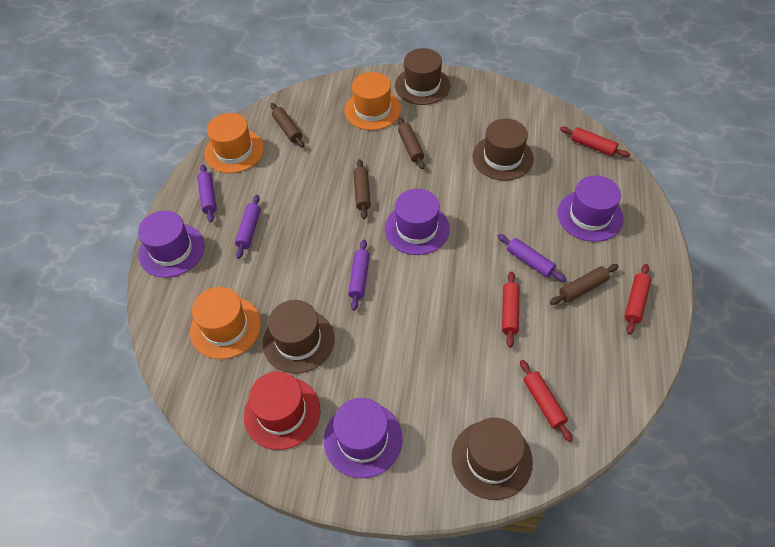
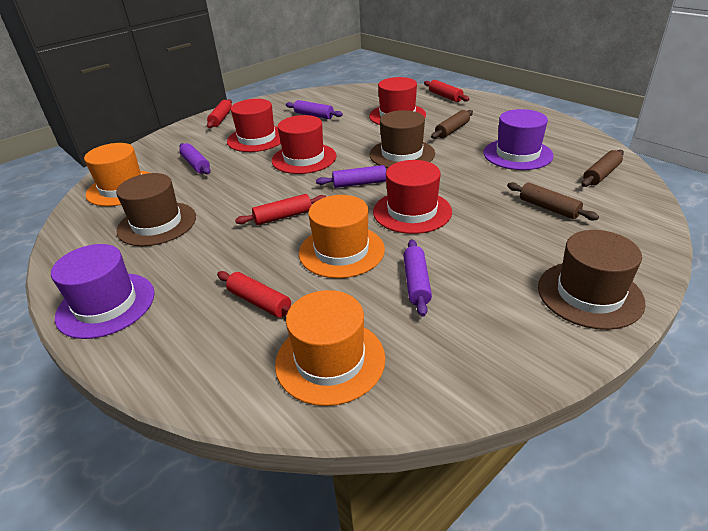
brown hat: 4 -> 3
brown rolling pin: 4 -> 3
purple hat: 4 -> 2
red hat: 1 -> 4

